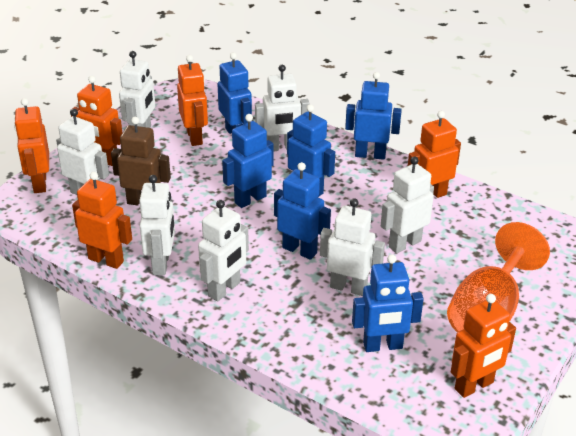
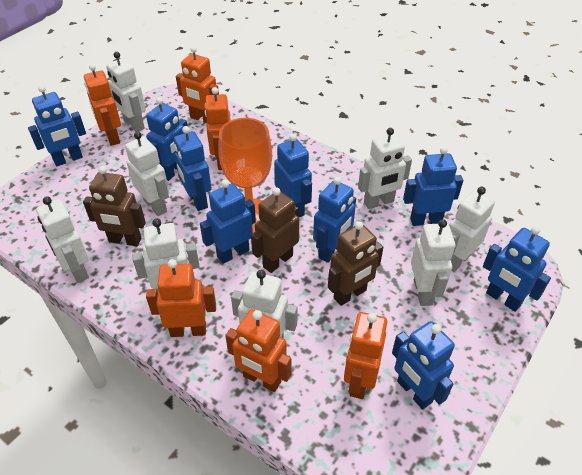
blue robot: 6 -> 9
brown robot: 1 -> 3
white robot: 7 -> 8

